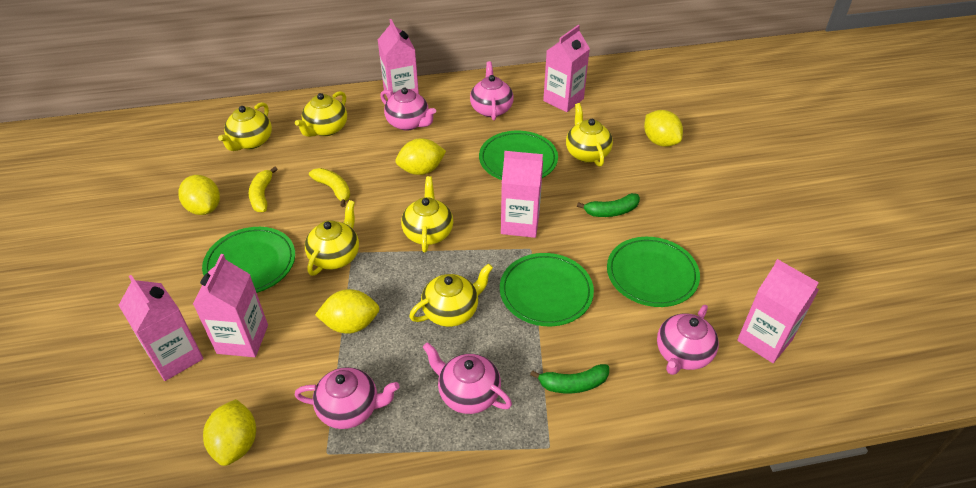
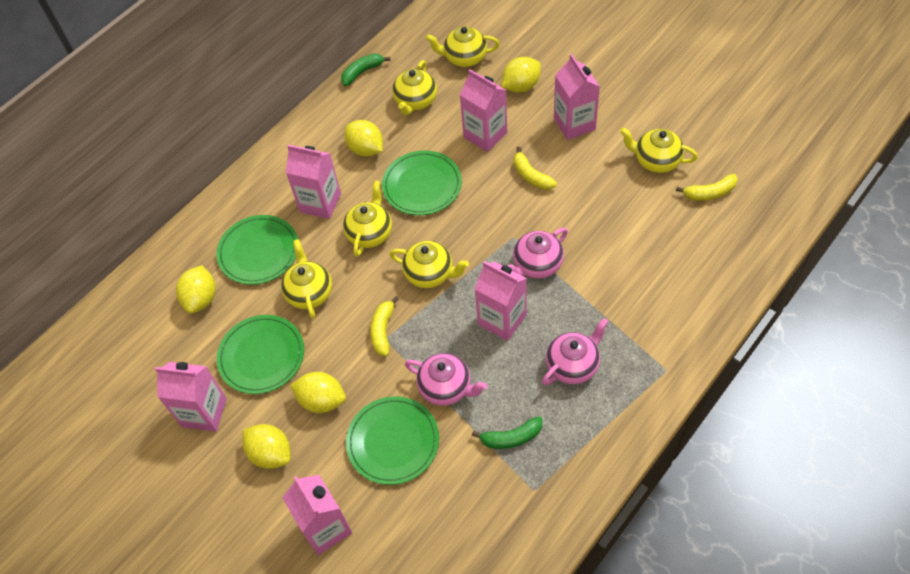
pink teapot: 5 -> 3
yellow banana: 2 -> 3

